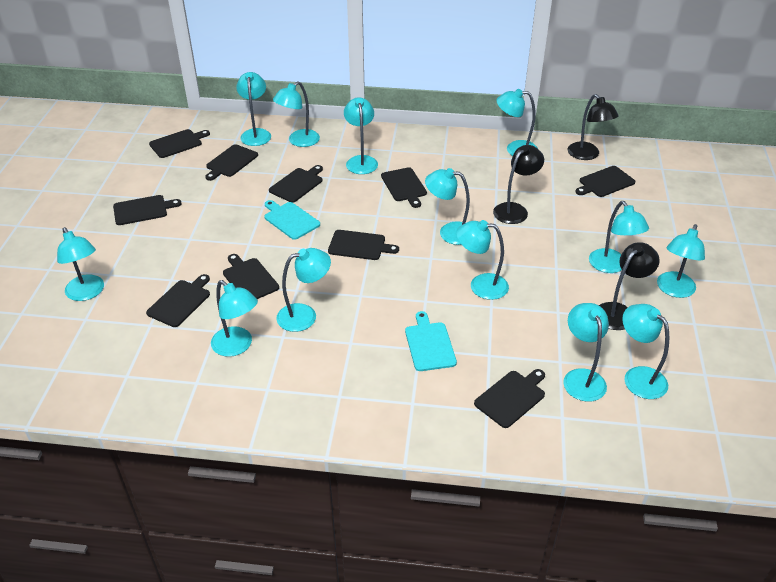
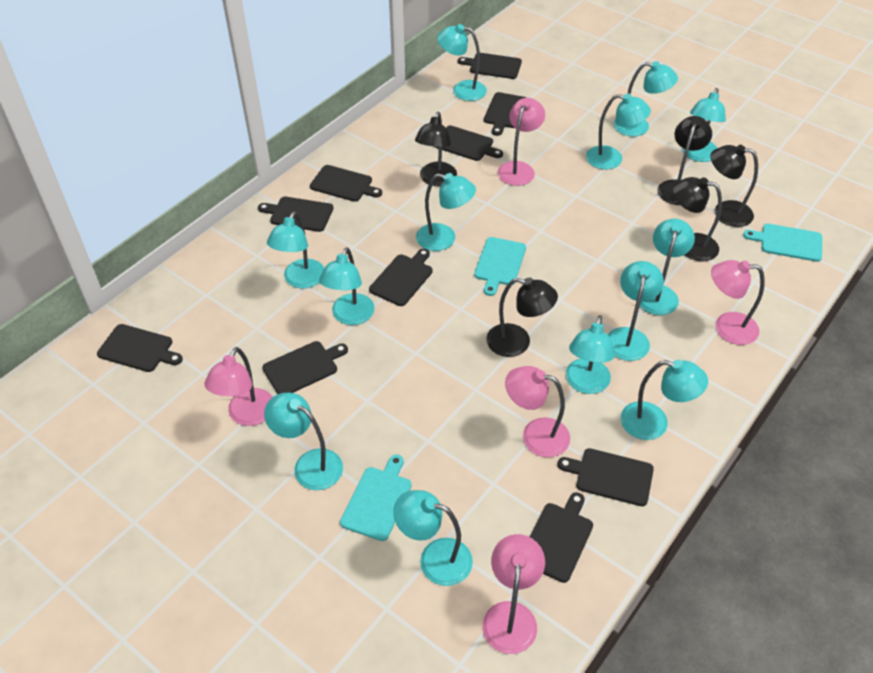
black lamp: 3 -> 5
pink lamp: 0 -> 5
turquoise cutting board: 2 -> 3

